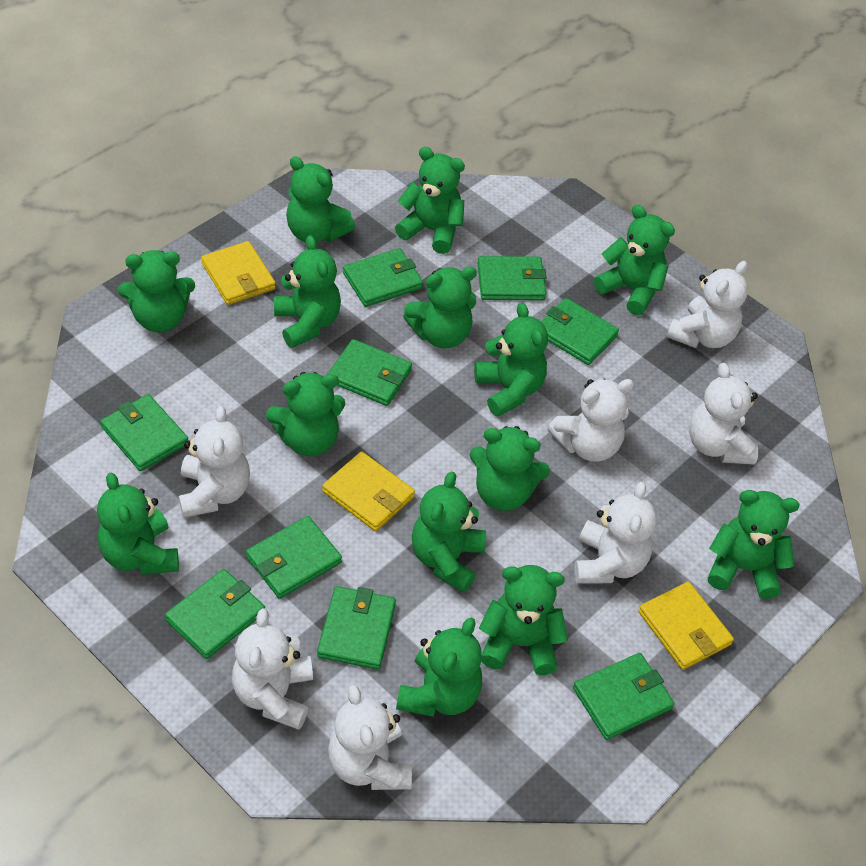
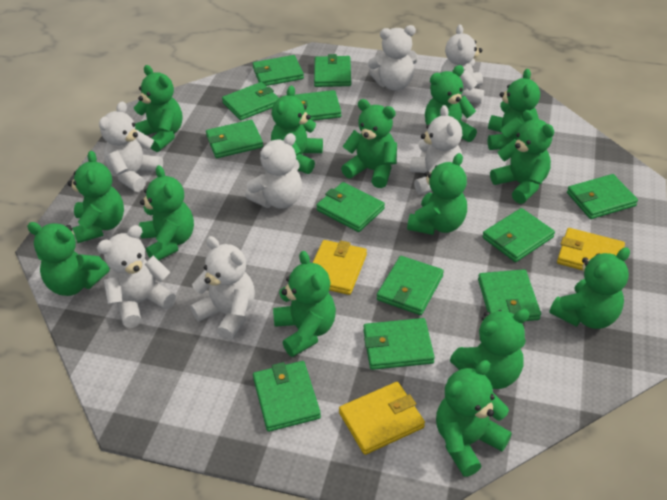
green wallet: 9 -> 12

